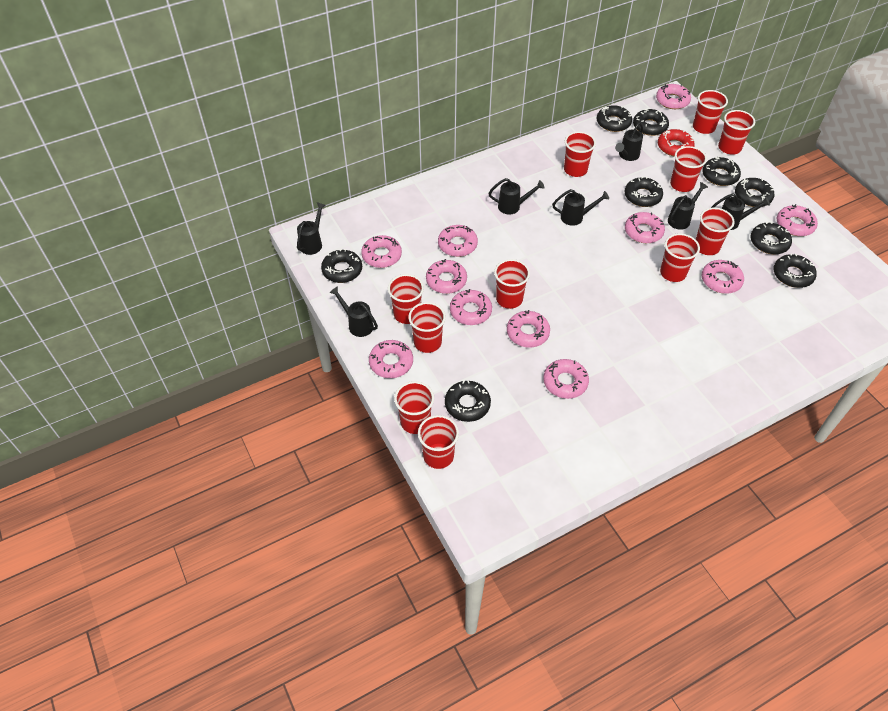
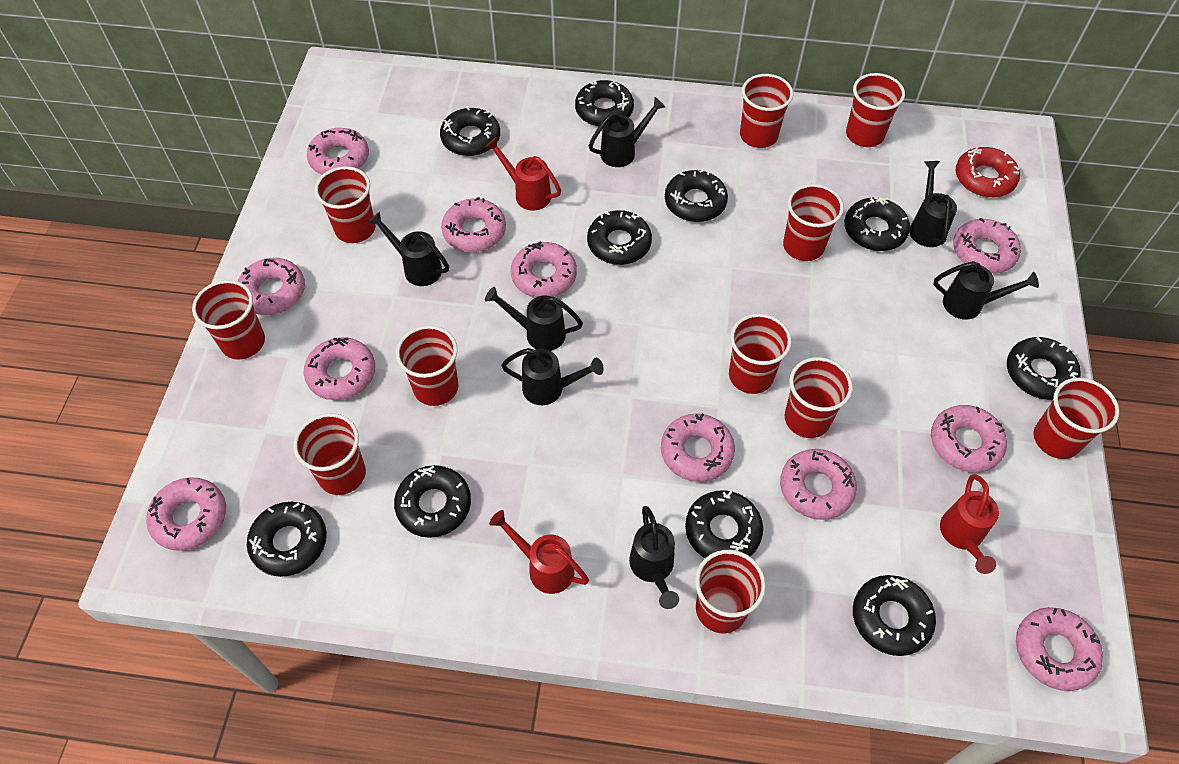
black donut: 9 -> 10
red watering can: 0 -> 3

